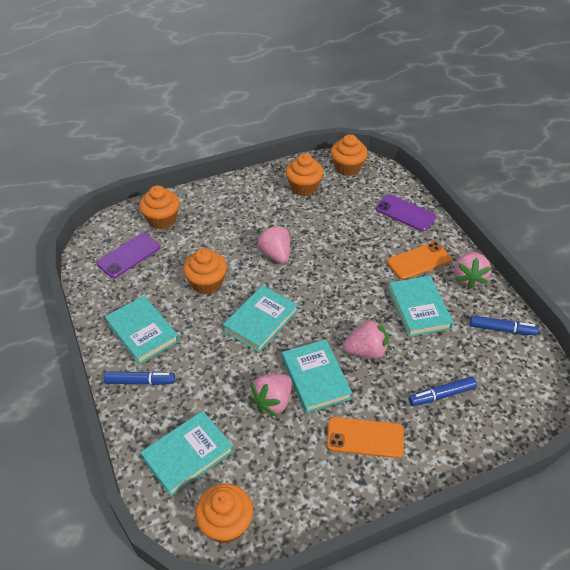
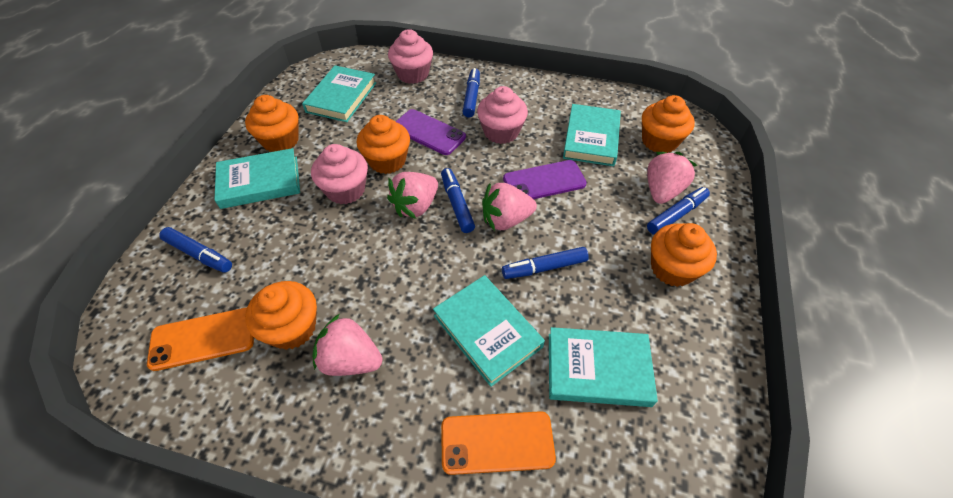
blue marker: 3 -> 5
pink cupcake: 0 -> 3

